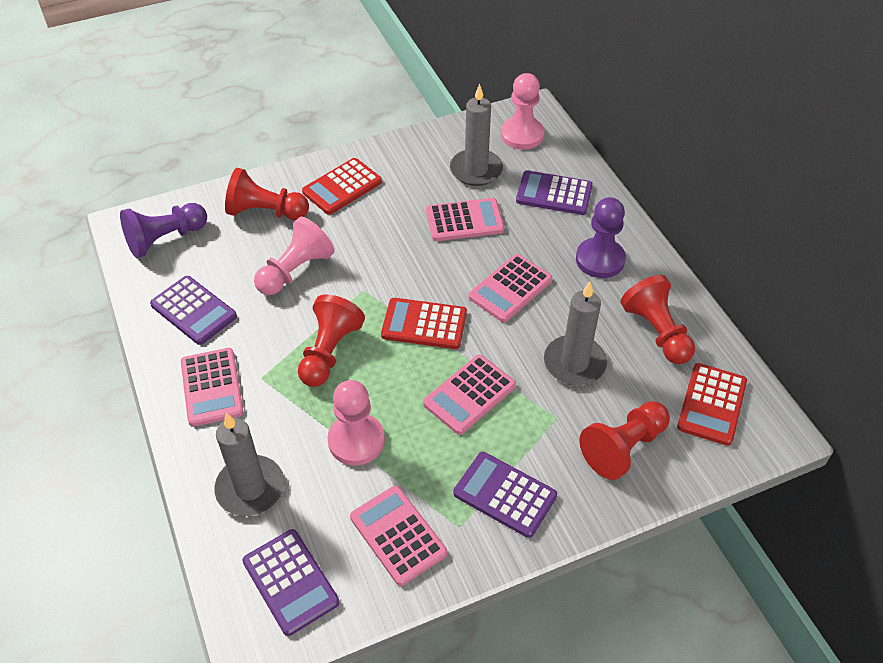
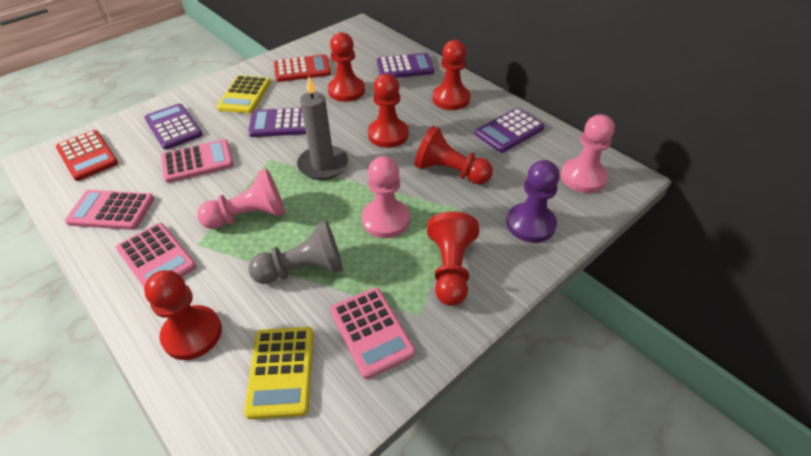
grey candle: 3 -> 1
grey pawn: 0 -> 1
pink calculator: 5 -> 4
purple pawn: 2 -> 1
red calculator: 3 -> 2
red pawn: 4 -> 6
yellow calculator: 0 -> 2

